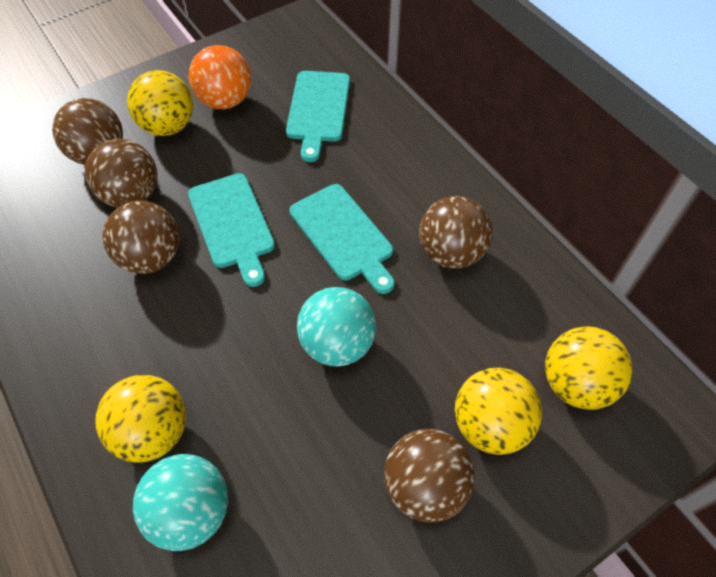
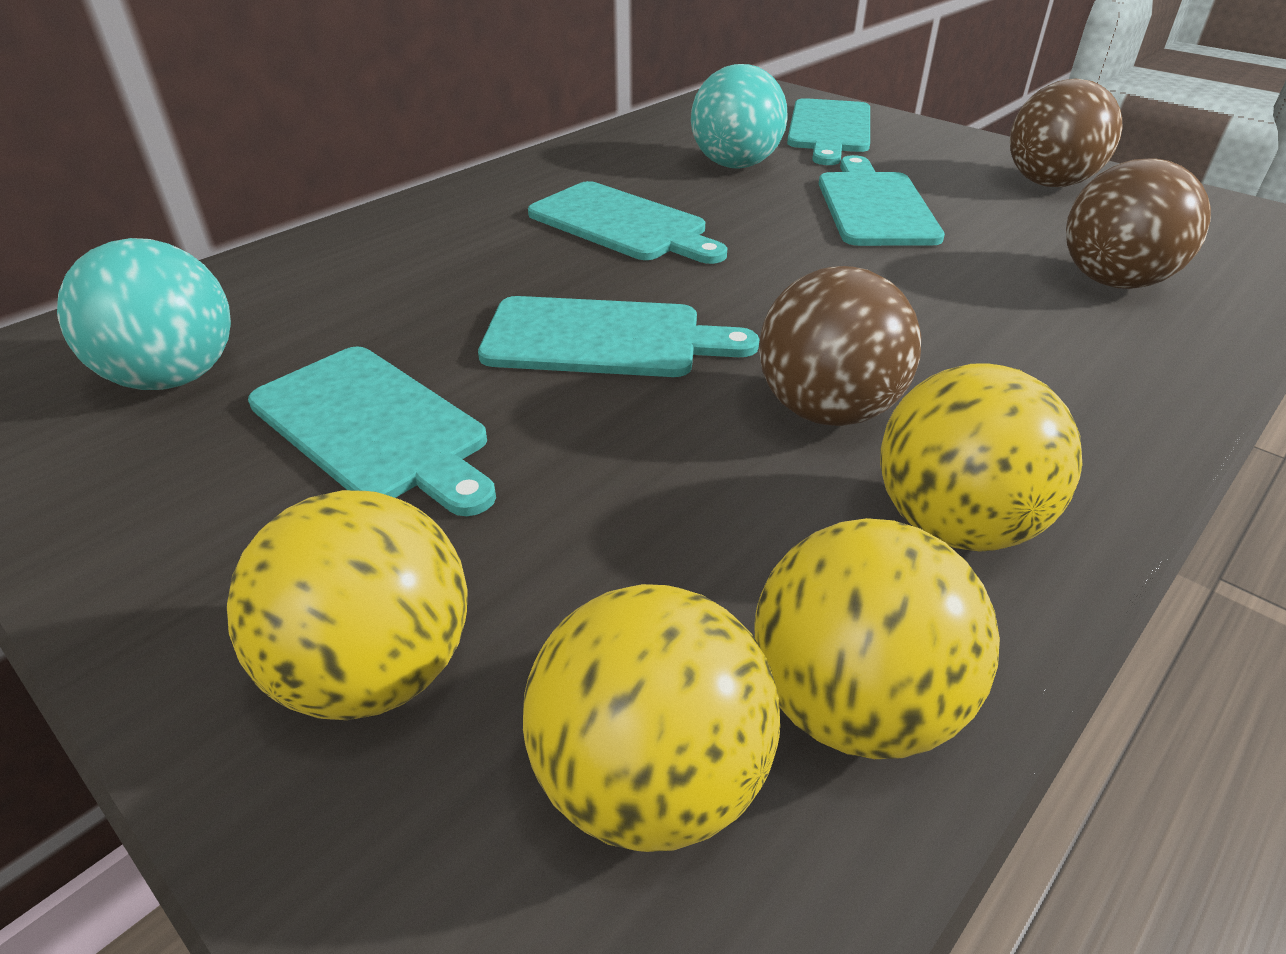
brown ball: 5 -> 3
orange ball: 1 -> 0
turquoise cutting board: 3 -> 5

